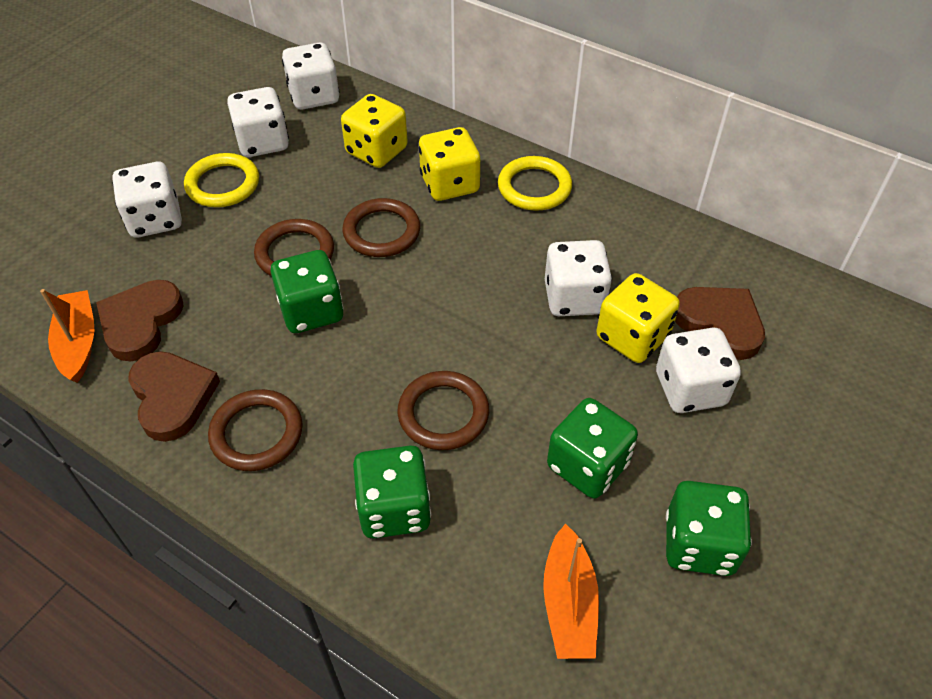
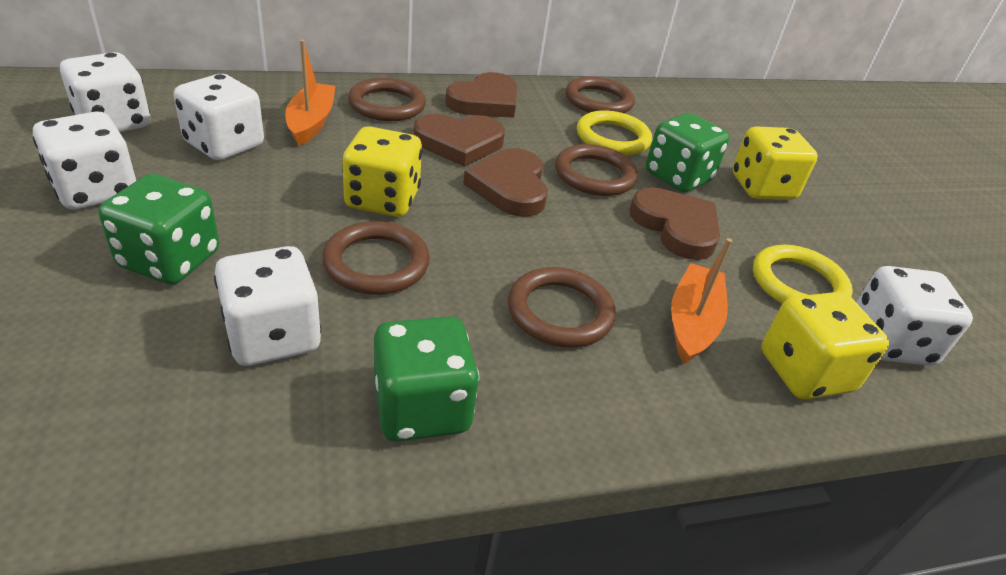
brown heart: 3 -> 4
brown ring: 4 -> 5
green dice: 4 -> 3

